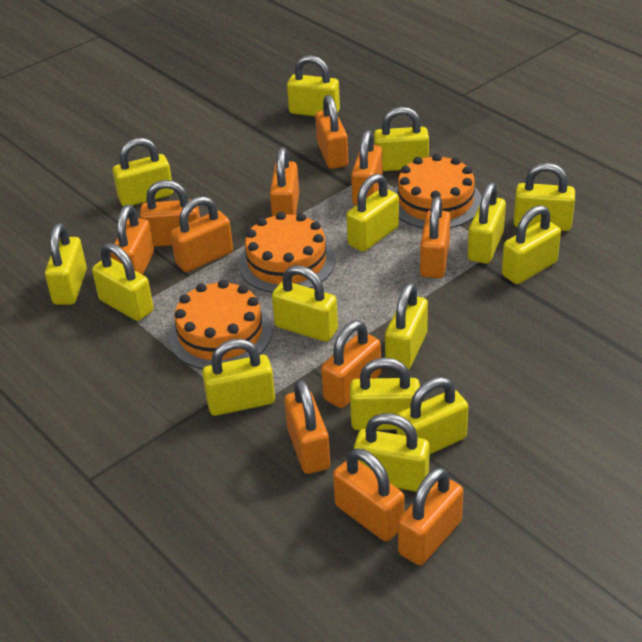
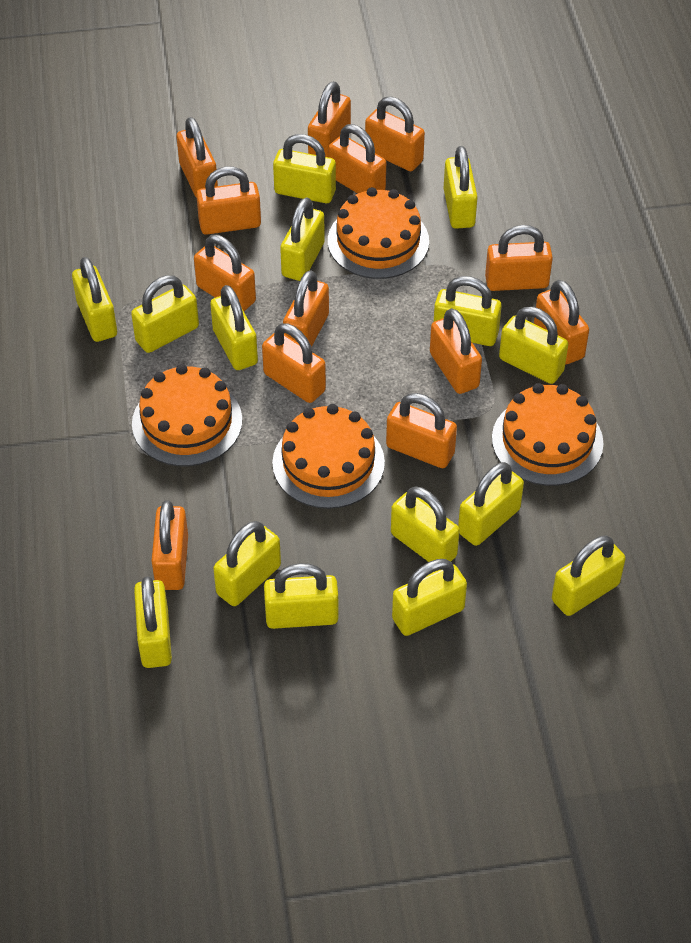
orange cake: 3 -> 4
orange padlock: 11 -> 13

